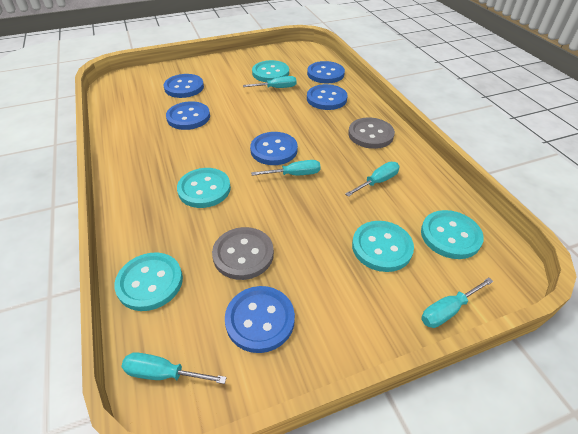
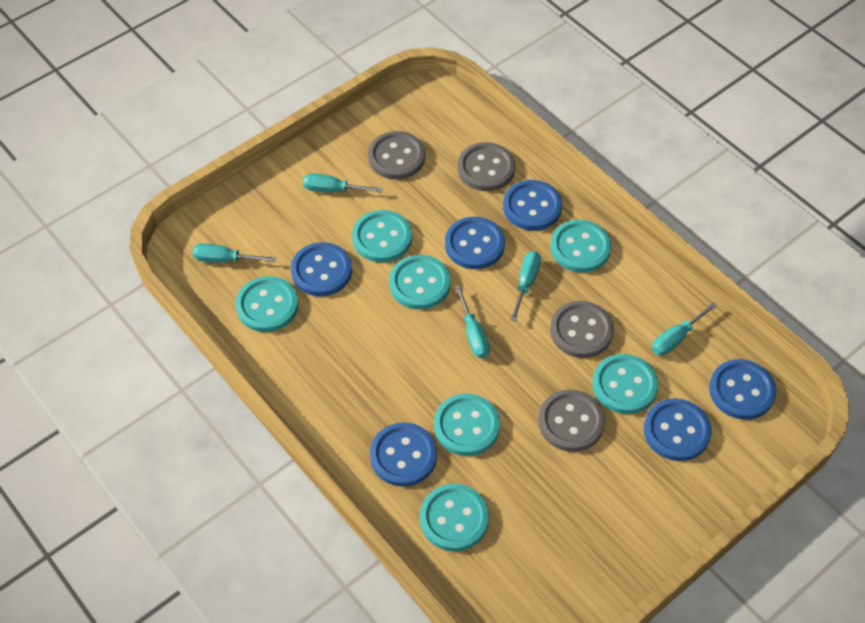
grey button: 2 -> 4
turquoise button: 5 -> 7

